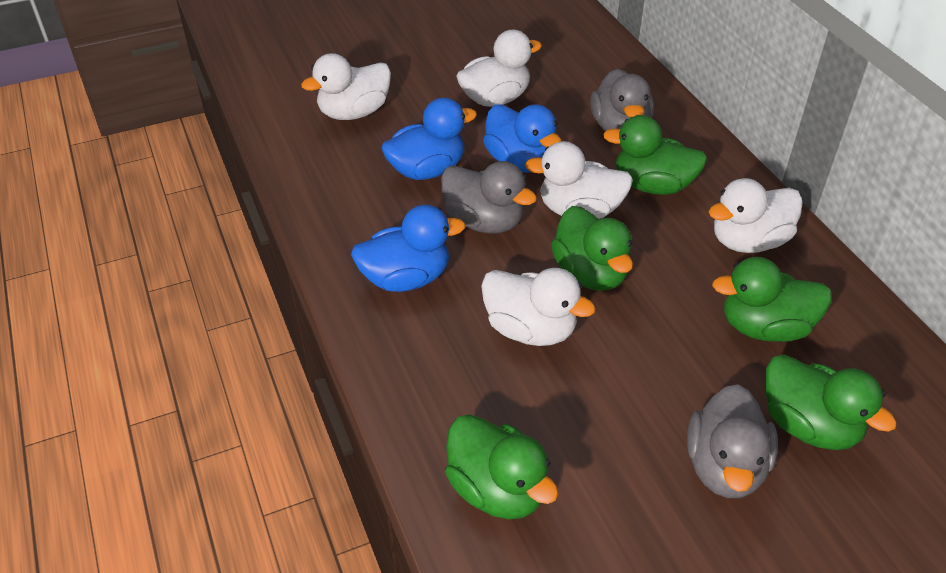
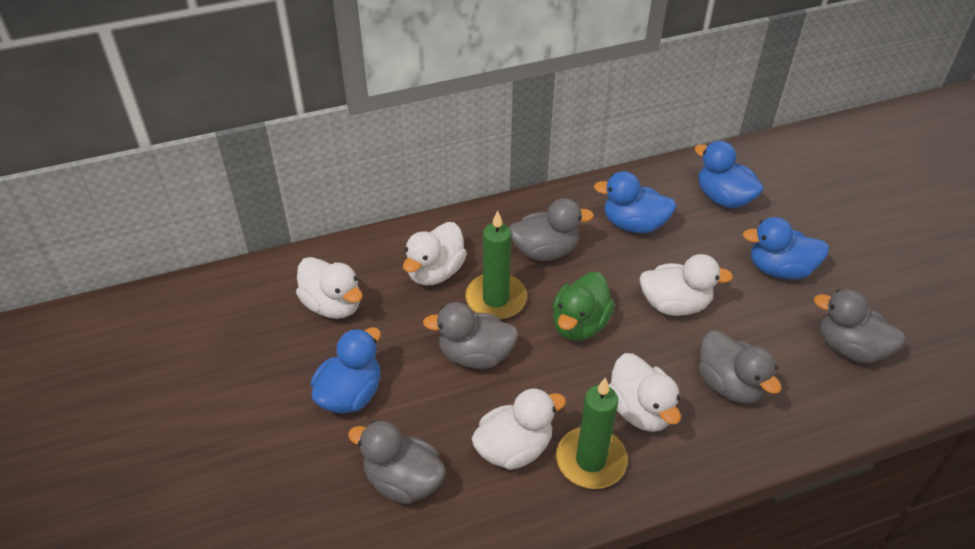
blue duck: 3 -> 4
green candle: 0 -> 2
green duck: 5 -> 1
grey duck: 3 -> 5

